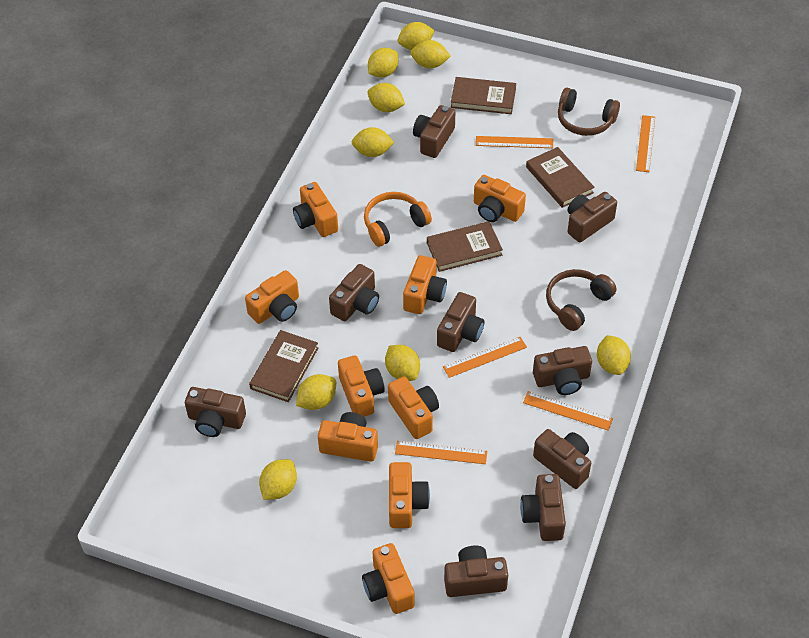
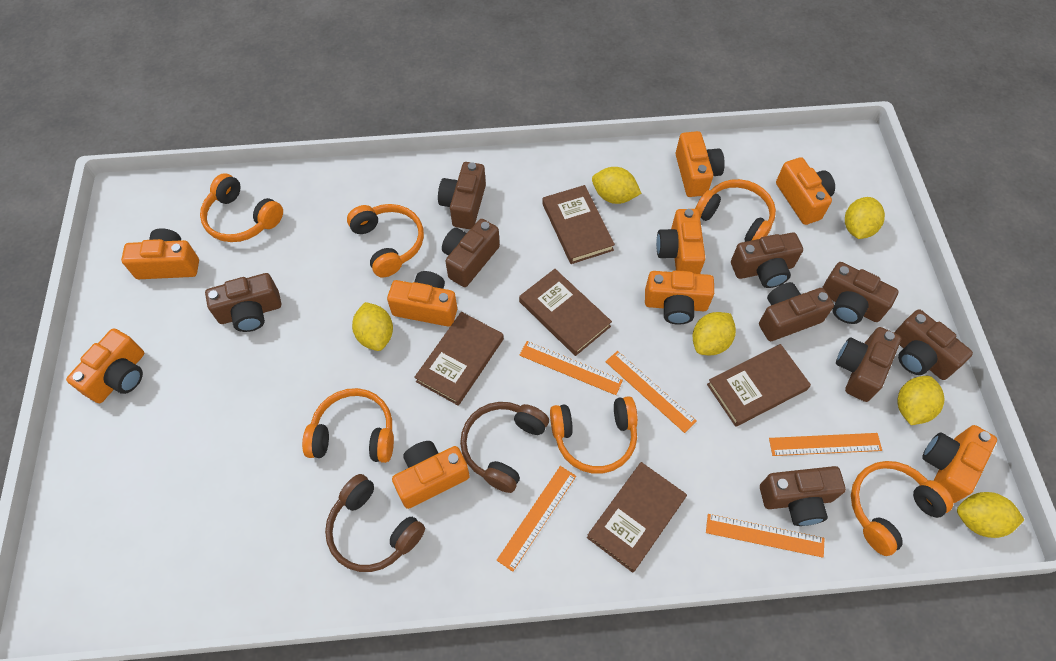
brown book: 4 -> 5
orange headphones: 1 -> 6
yellow lemon: 9 -> 6

